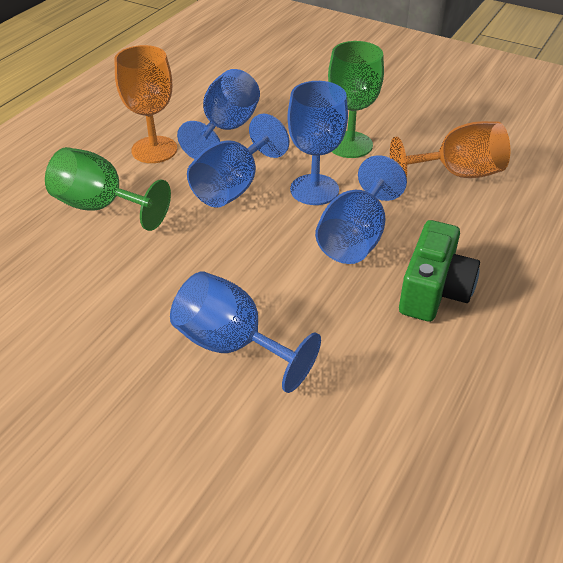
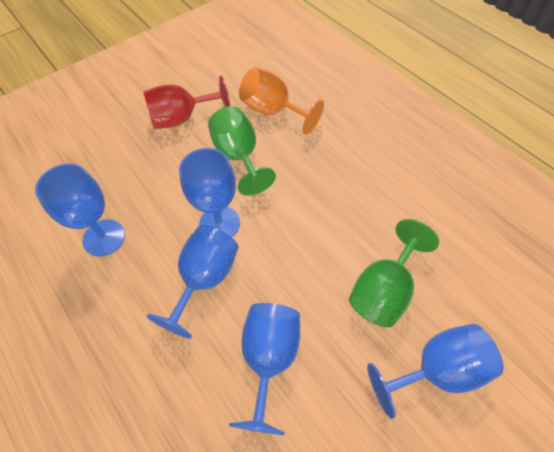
green camera: 1 -> 0
orange goblet: 2 -> 1
red goblet: 0 -> 1

